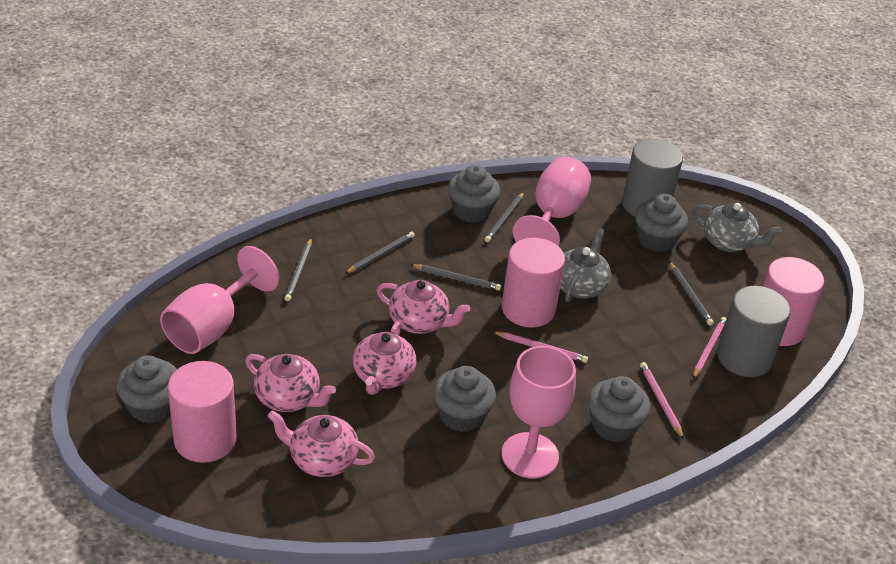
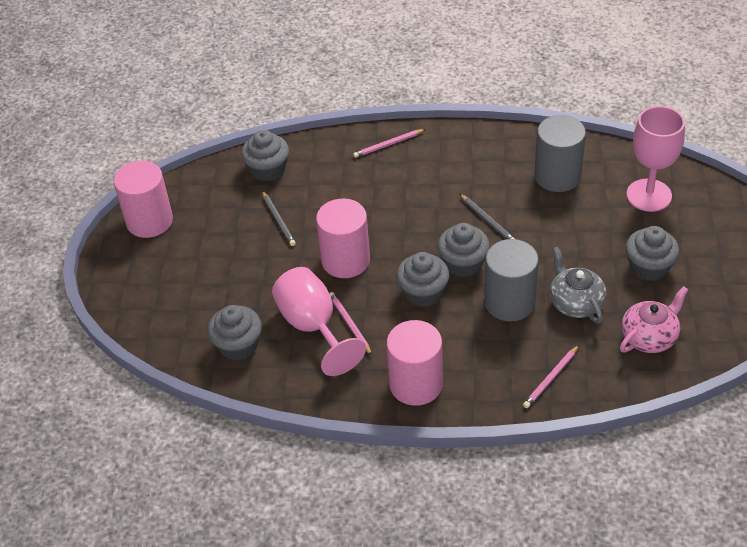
grey pencil: 5 -> 2
grey teapot: 2 -> 1
pink goblet: 3 -> 2
pink teapot: 4 -> 1

